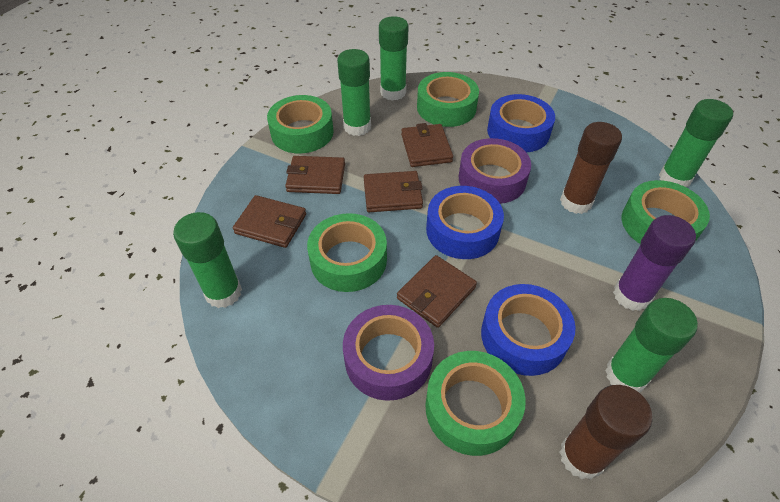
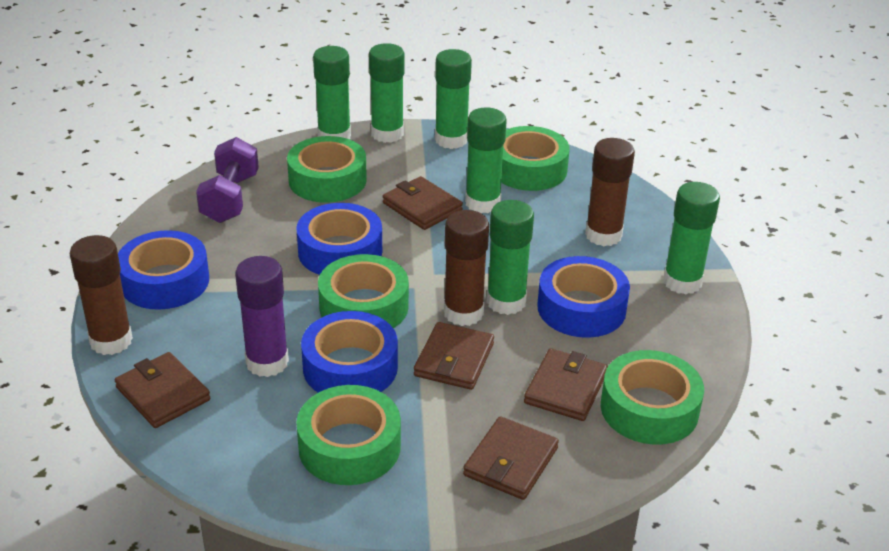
blue tape: 3 -> 4
brown glue stick: 2 -> 3
green glue stick: 5 -> 6
purple dumbbell: 0 -> 1
purple tape: 2 -> 0

